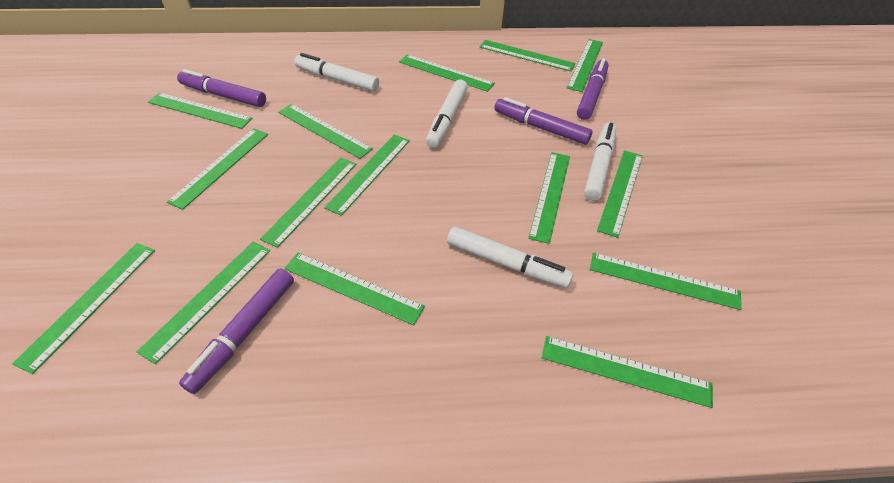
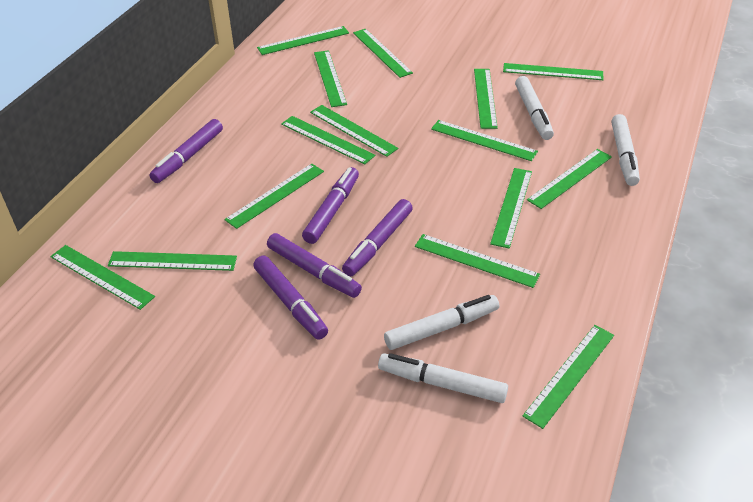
purple marker: 4 -> 5

